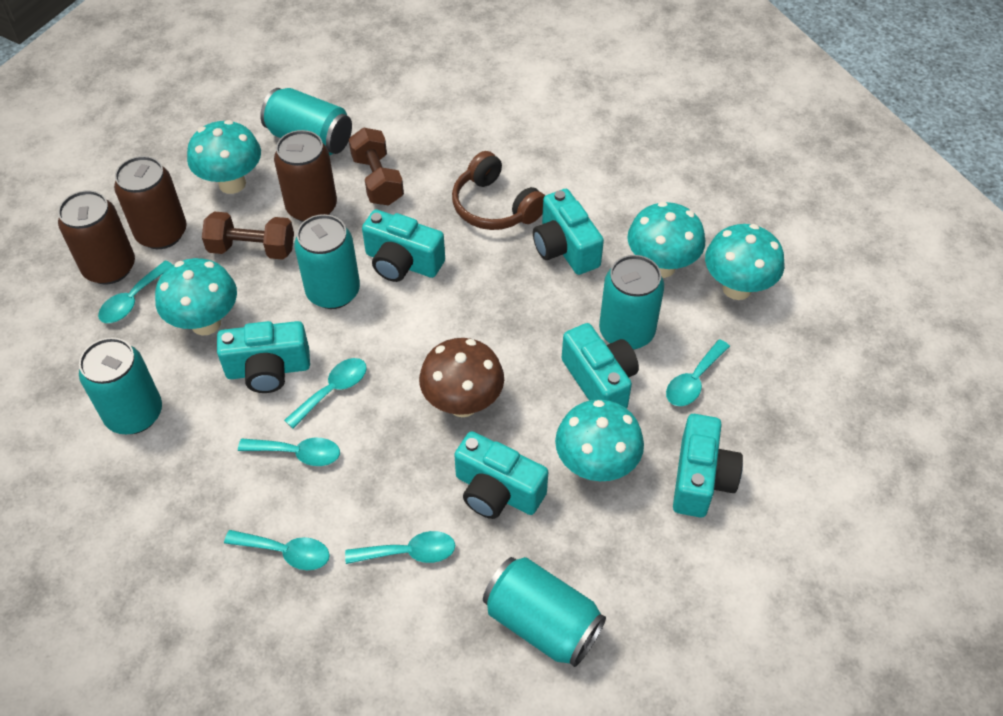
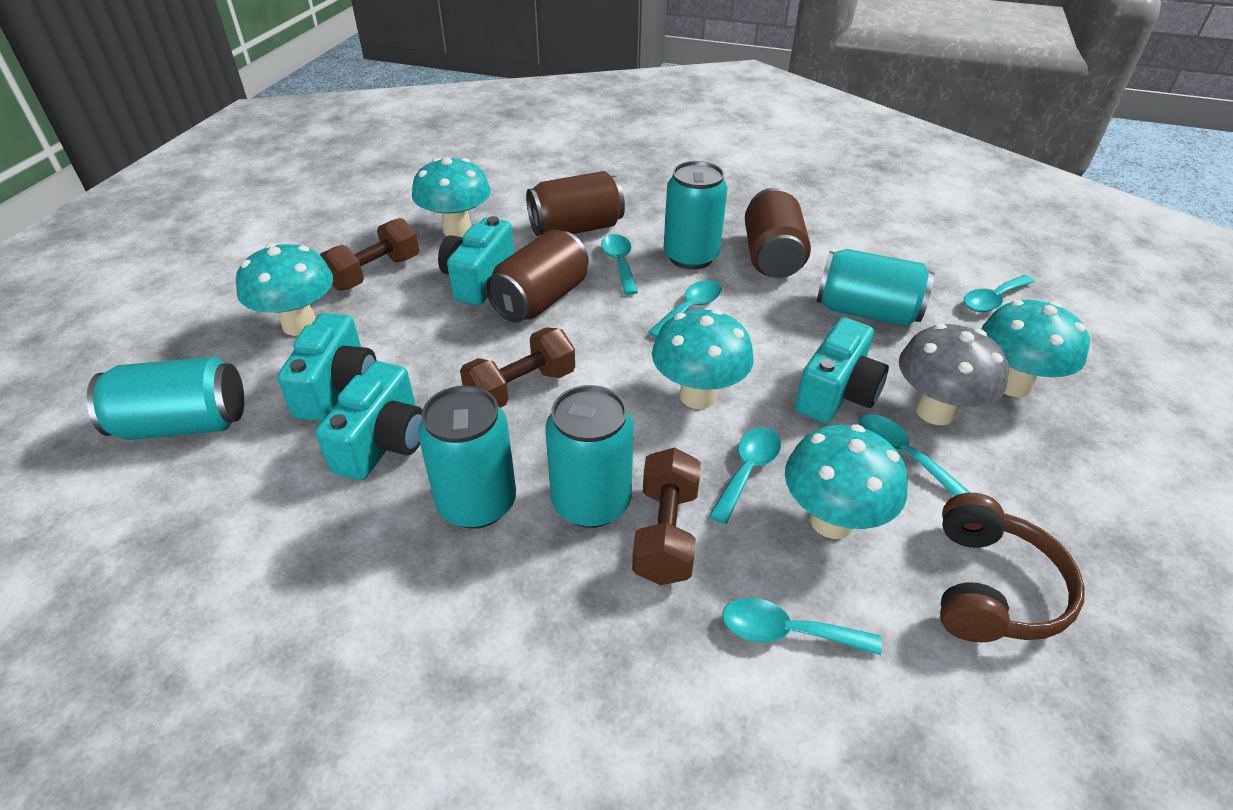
brown dumbbell: 2 -> 3
brown mushroom: 1 -> 0
grey mushroom: 0 -> 1
turquoise camera: 6 -> 4

